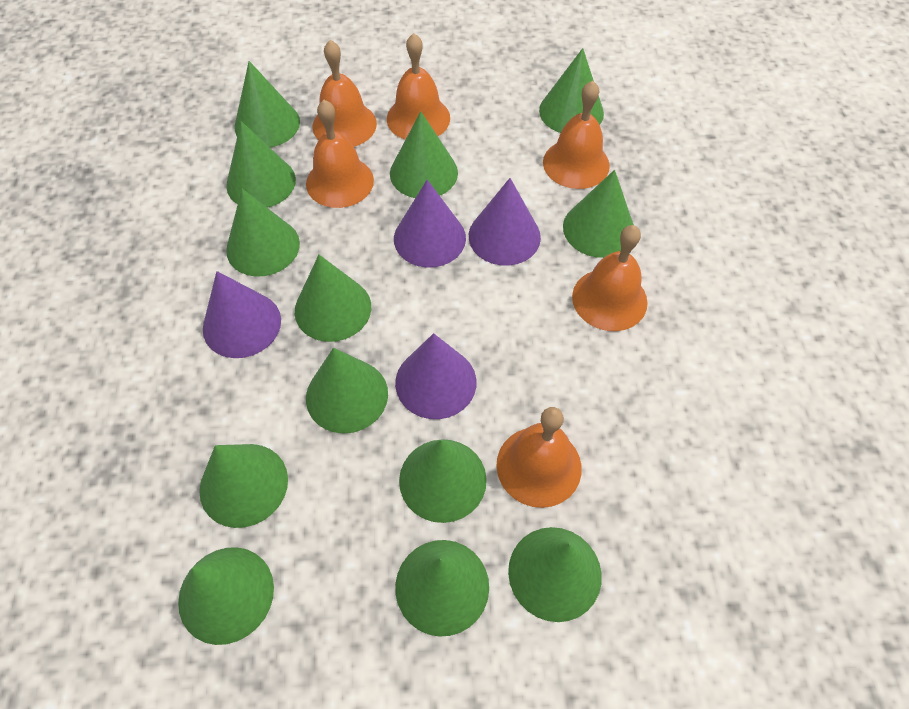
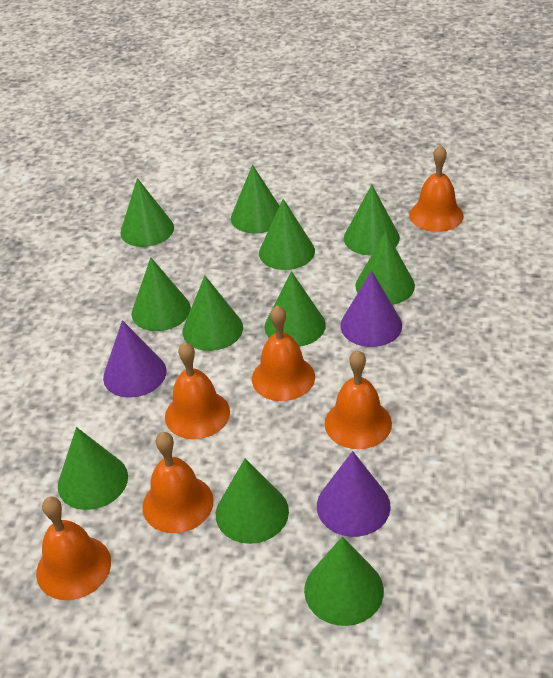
green cone: 13 -> 11
purple cone: 4 -> 3

